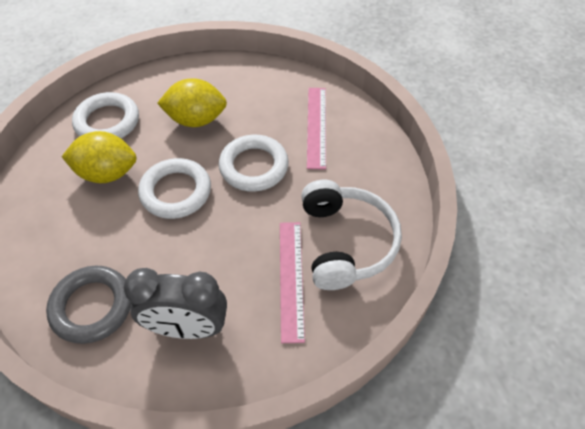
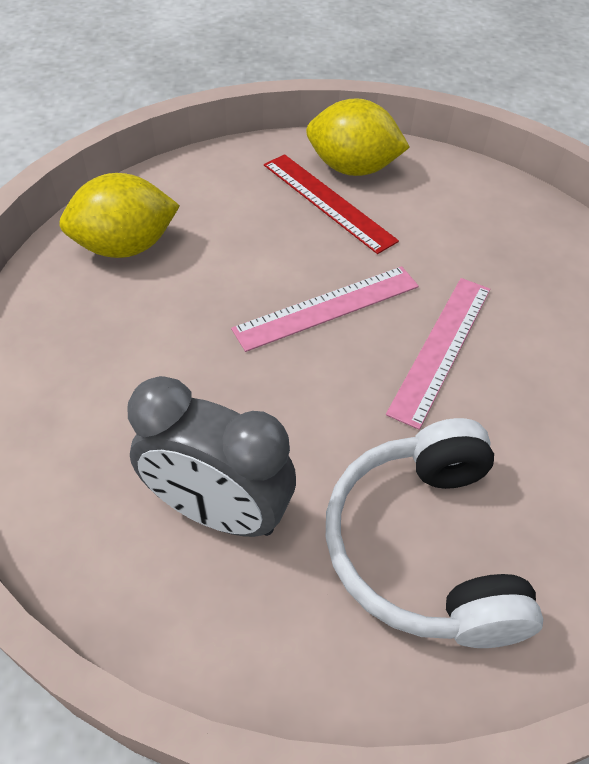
grey ring: 1 -> 0
red ruler: 0 -> 1
white ring: 3 -> 0

